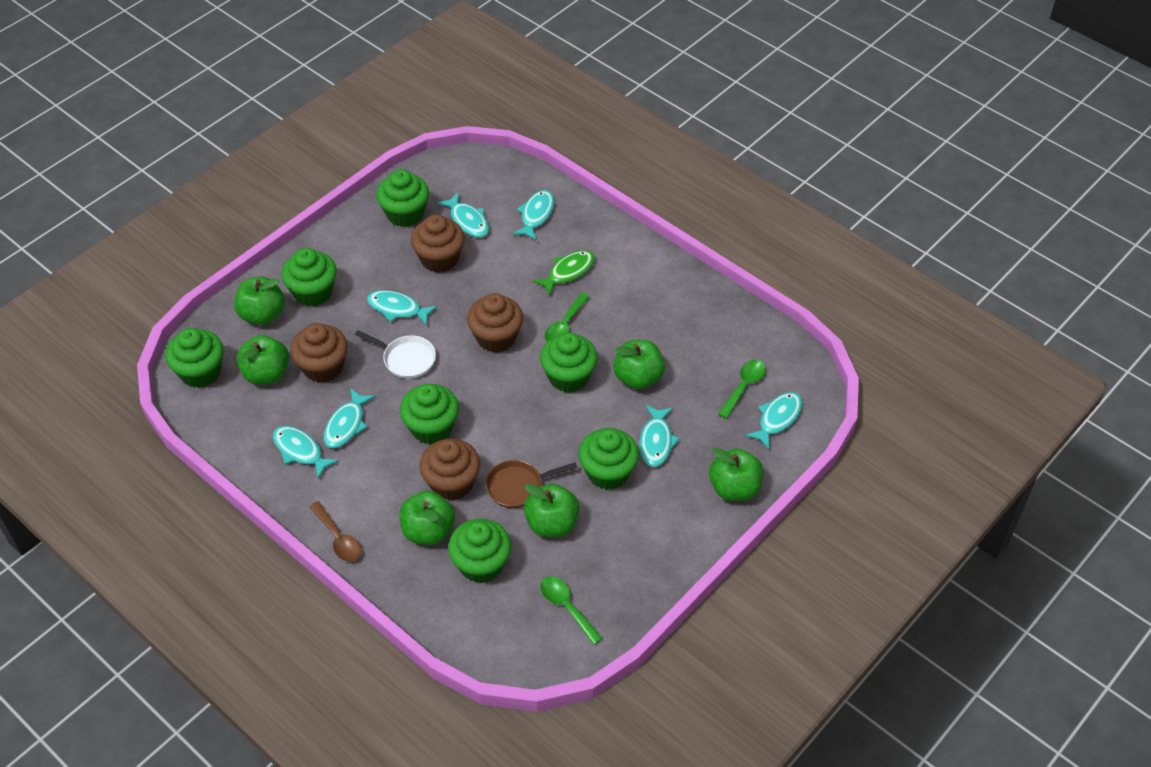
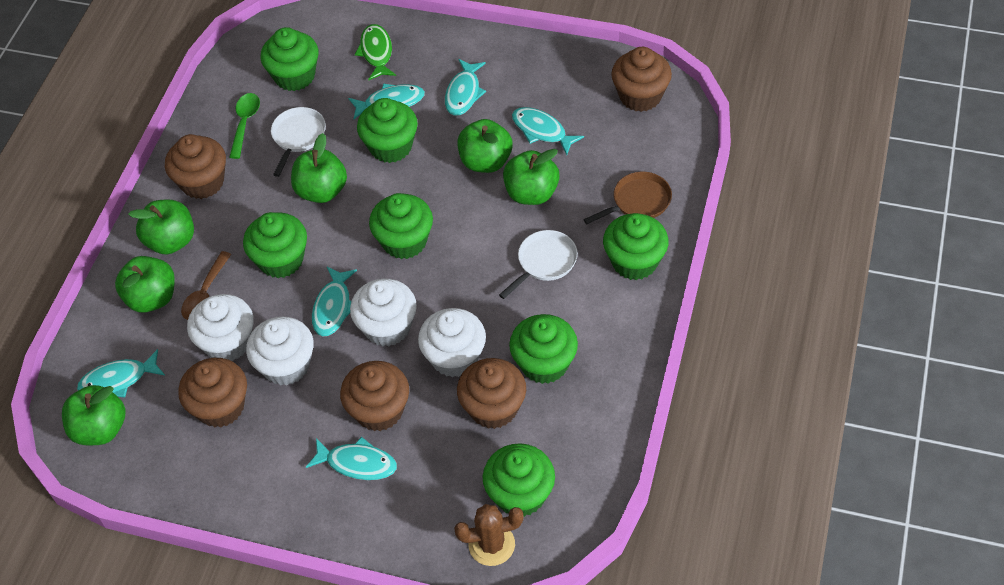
brown cactus: 0 -> 1
brown cupcake: 4 -> 5
green spoon: 3 -> 1
turquoise fish: 7 -> 6
white cupcake: 0 -> 4
white pan: 1 -> 2

